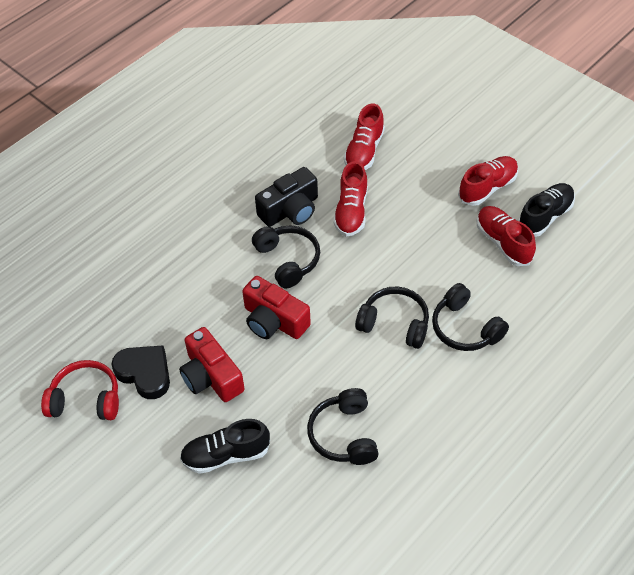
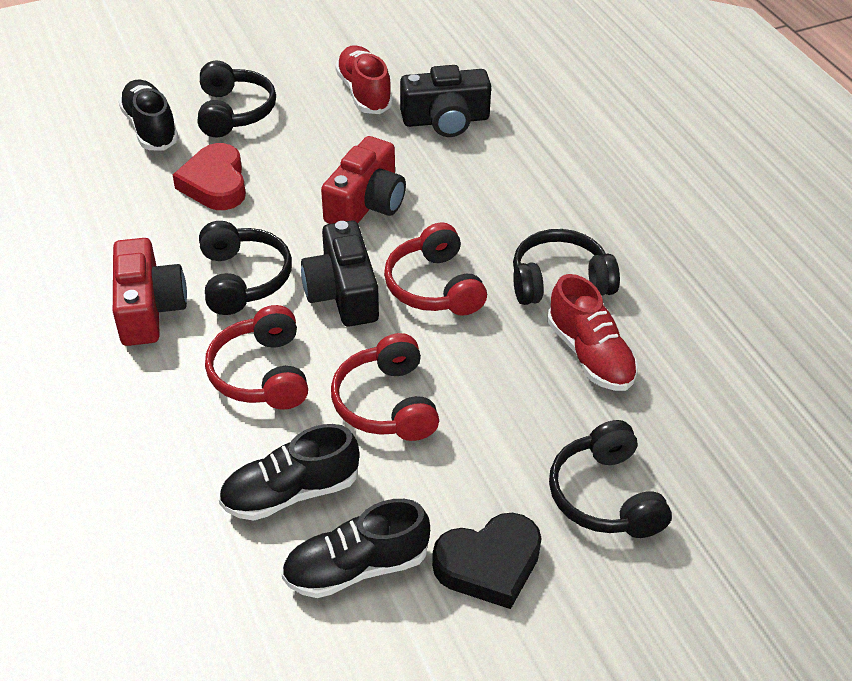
black camera: 1 -> 2
black shoe: 2 -> 3
red headphones: 1 -> 3
red heart: 0 -> 1
red shoe: 4 -> 2

